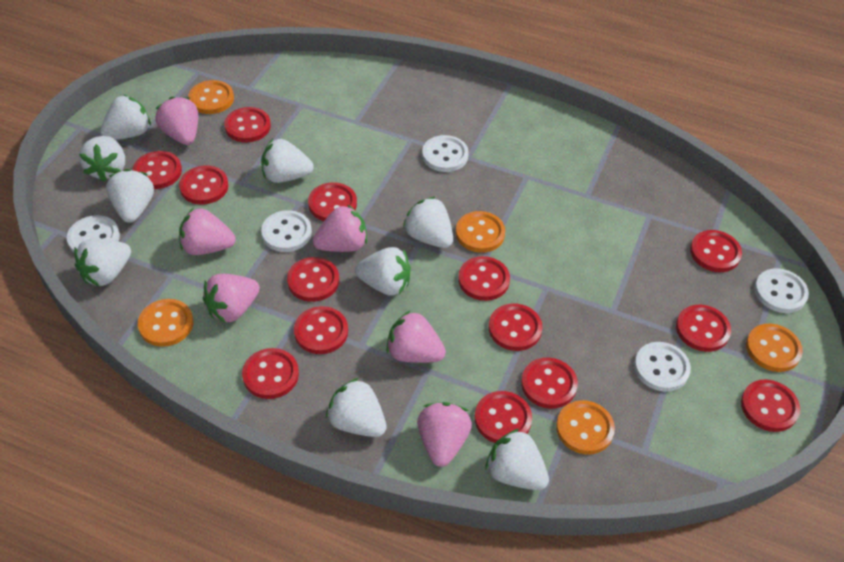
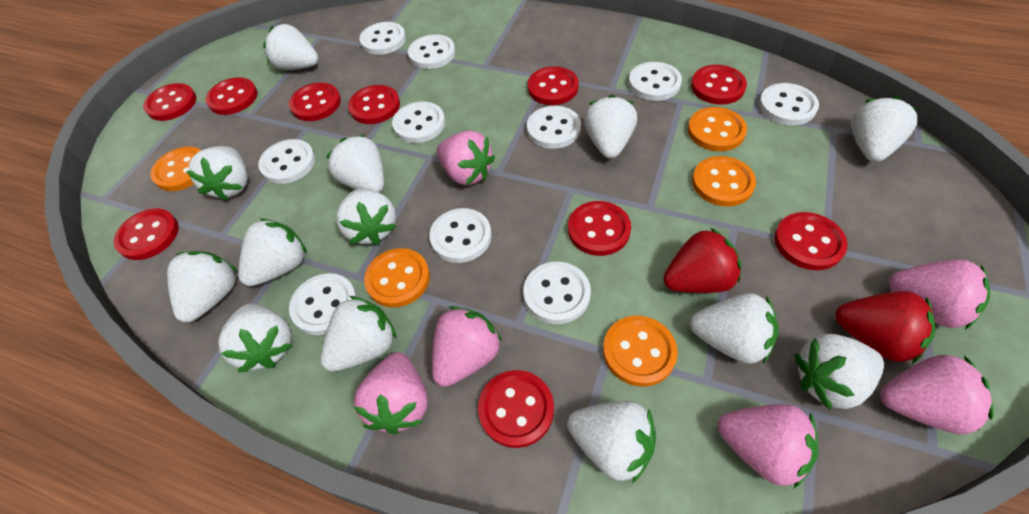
red button: 14 -> 10
red strawberry: 0 -> 2
white button: 5 -> 10
white strawberry: 9 -> 13

